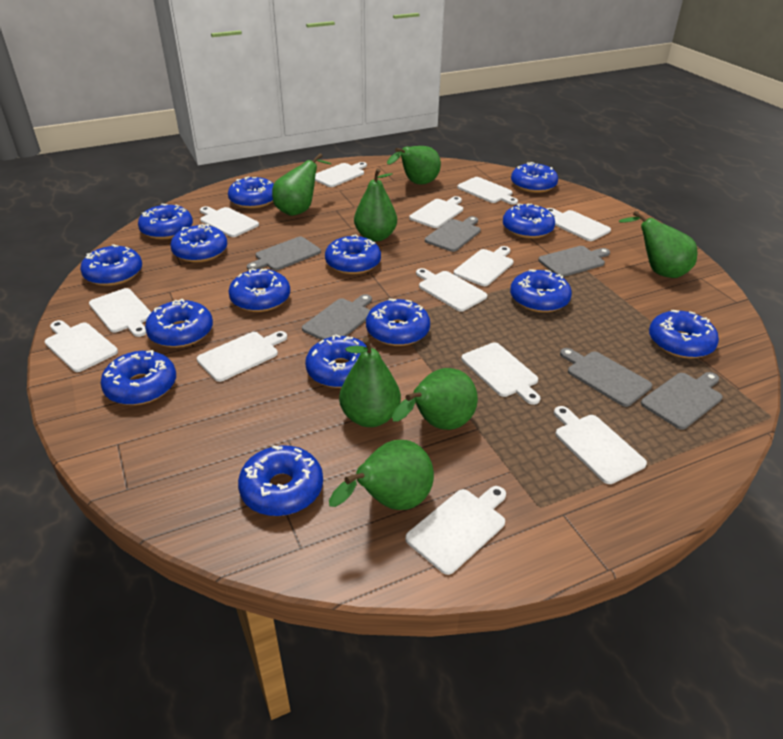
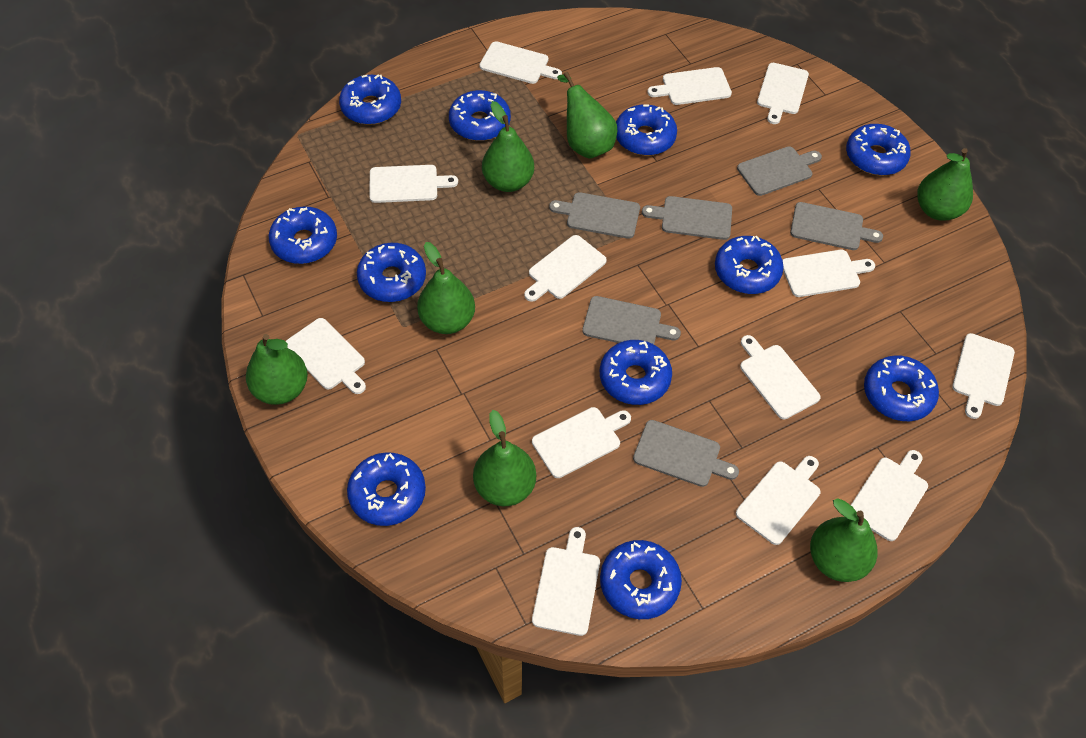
blue donut: 15 -> 11

